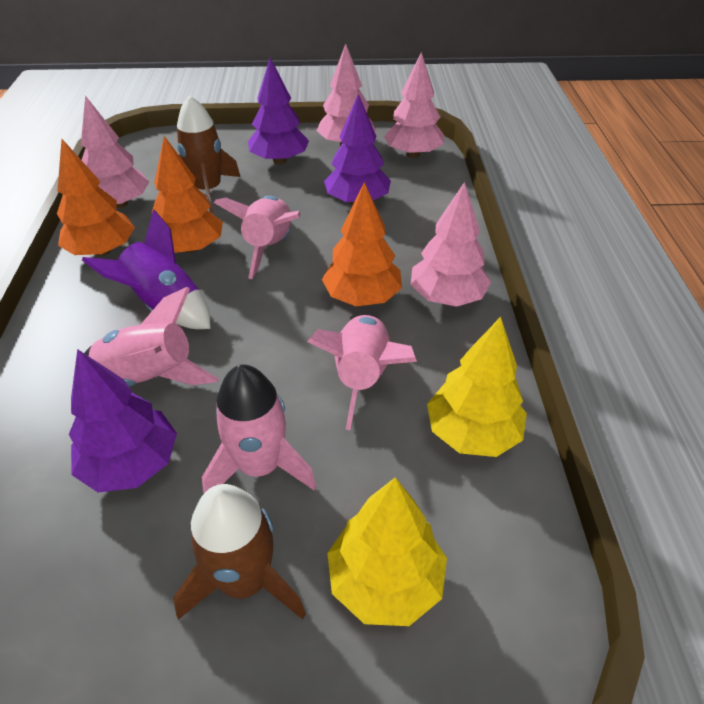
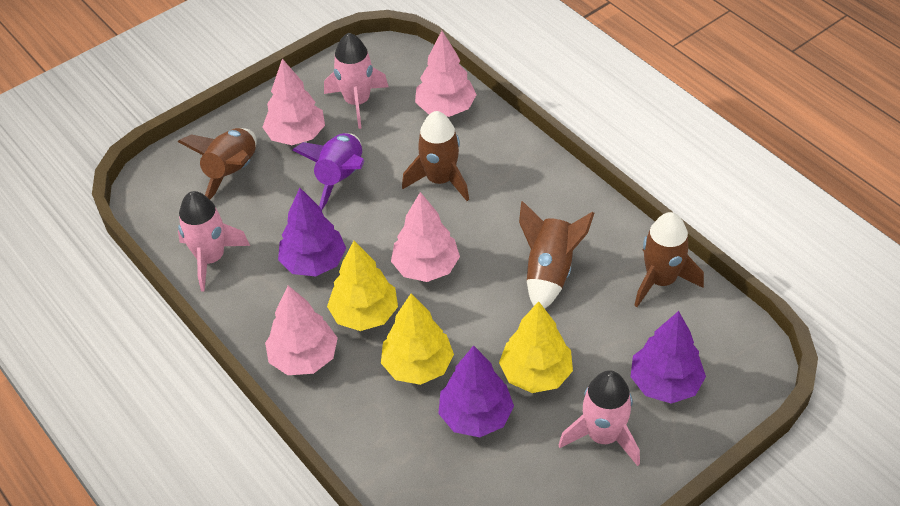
brown rocket: 2 -> 4
orange tree: 3 -> 0
pink rocket: 4 -> 3
yellow tree: 2 -> 3

